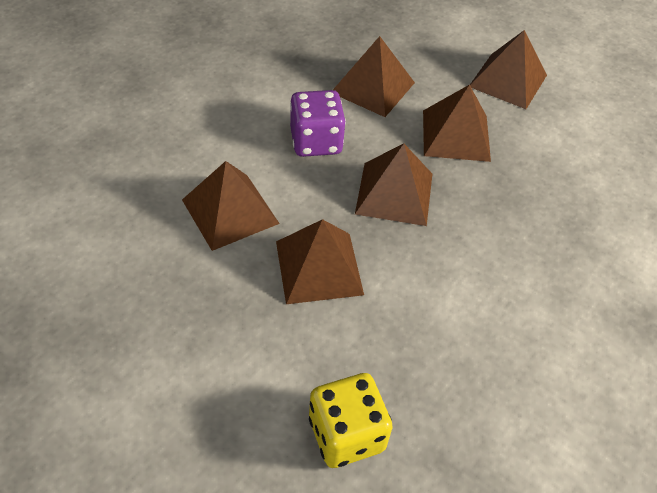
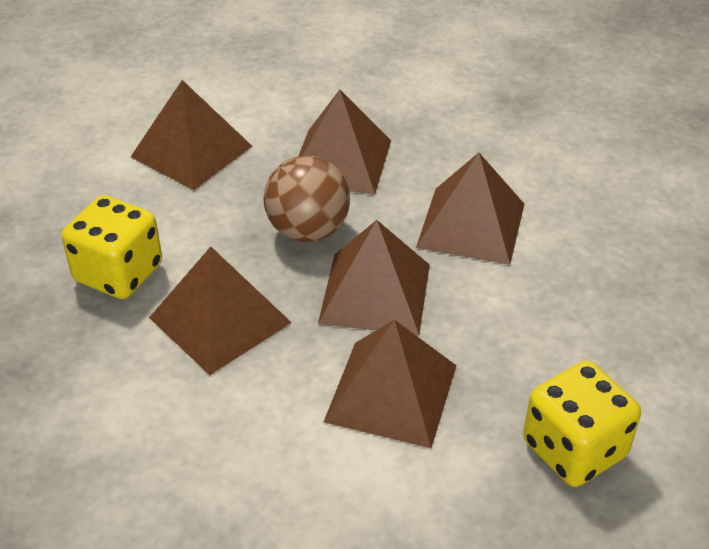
brown ball: 0 -> 1
purple dice: 1 -> 0
yellow dice: 1 -> 2

